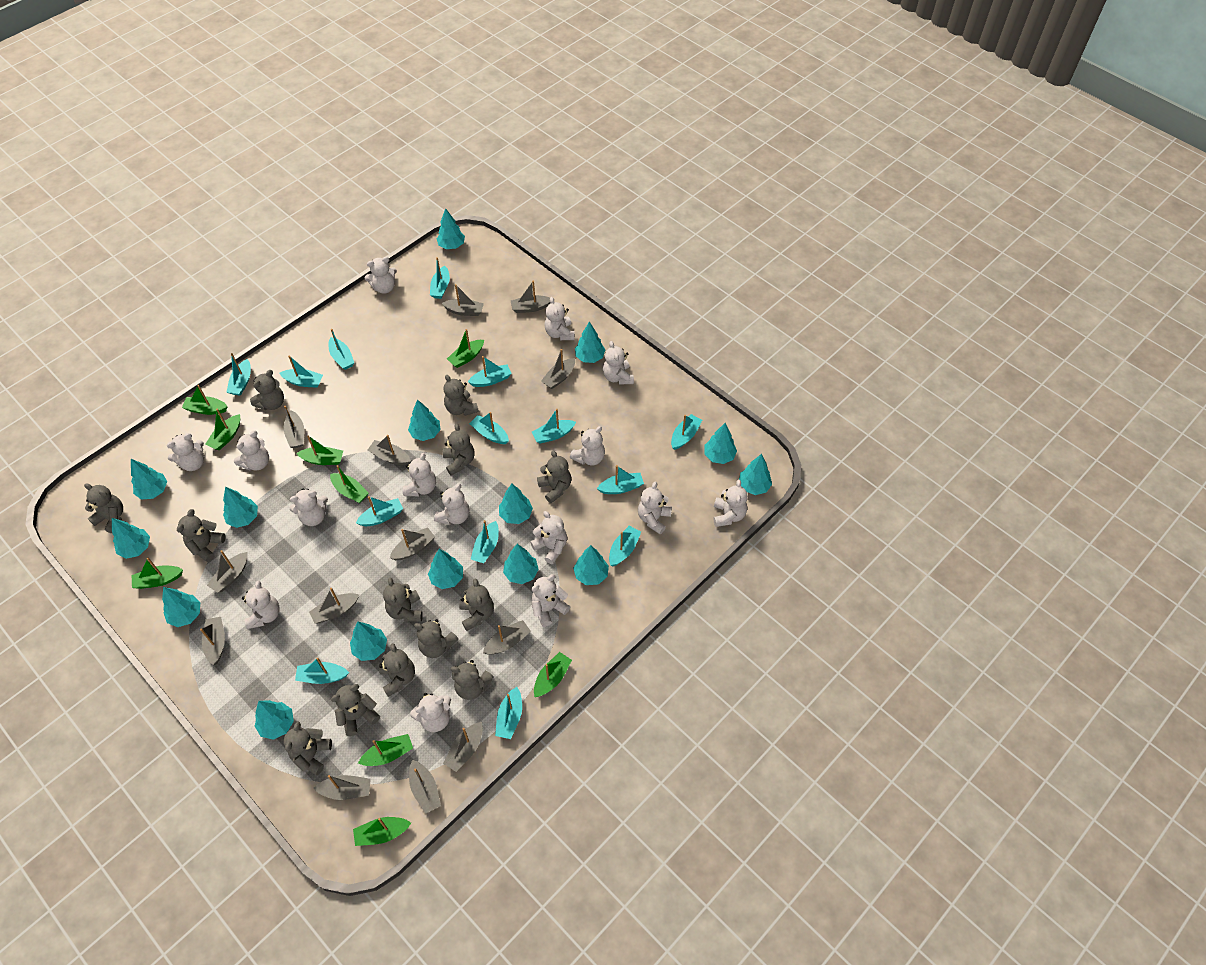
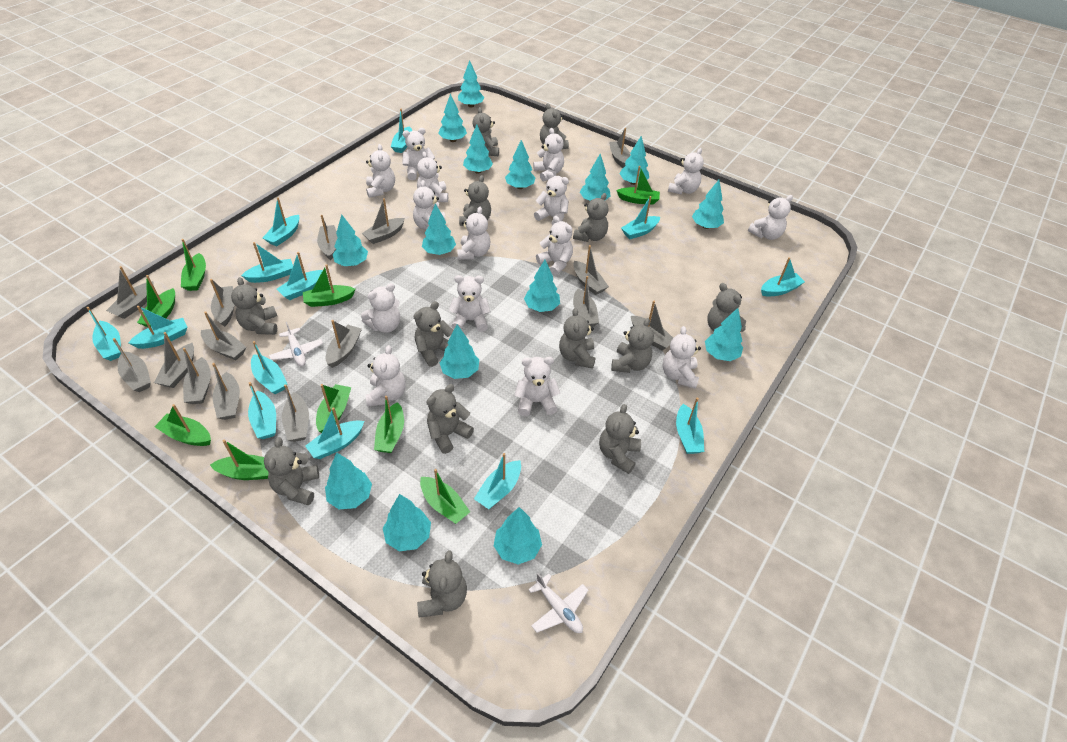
grey boat: 13 -> 15
turquoise boat: 14 -> 13
white plane: 0 -> 2

